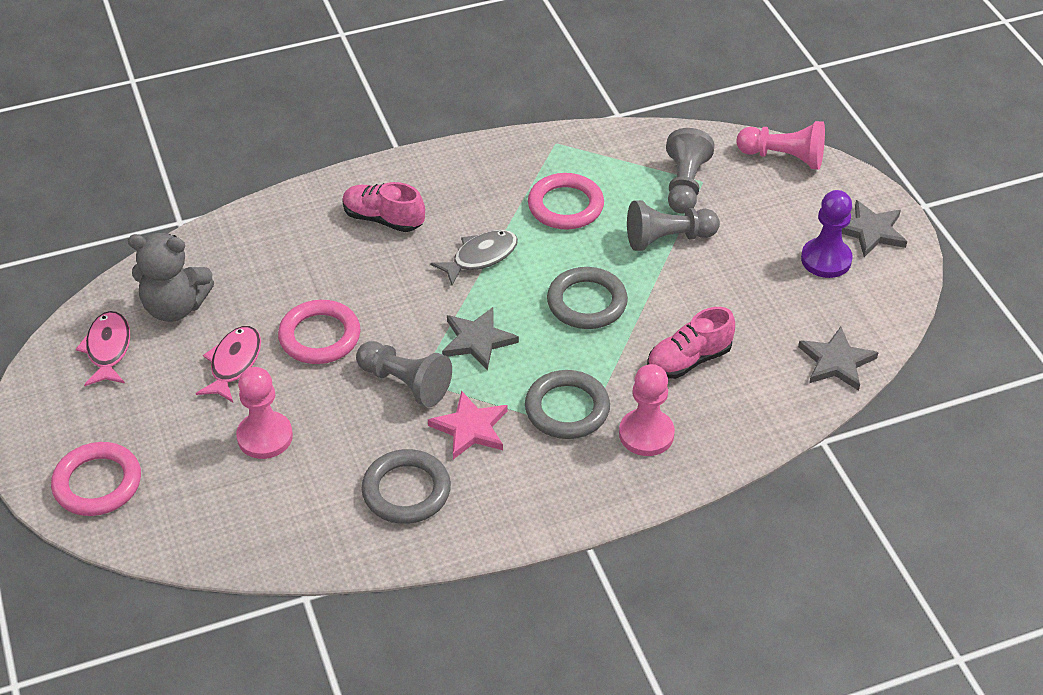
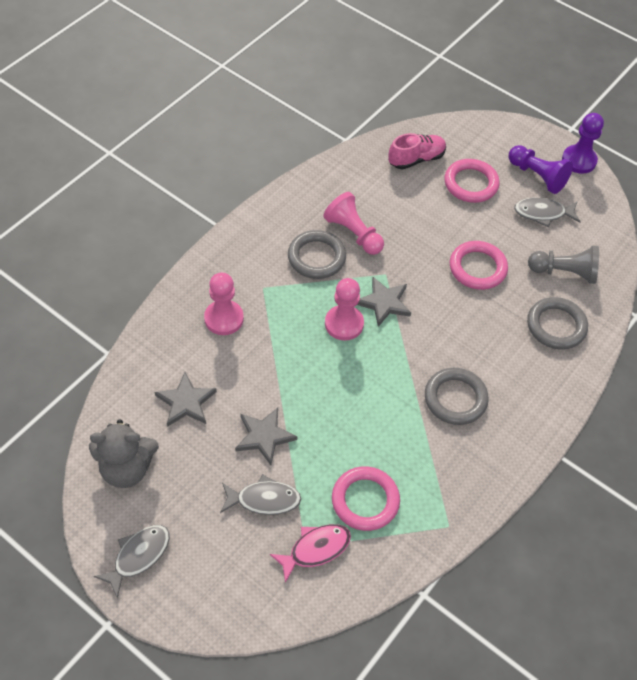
grey fish: 1 -> 3
grey pawn: 3 -> 1
pink fish: 2 -> 1
pink shoe: 2 -> 1
pink star: 1 -> 0
purple pawn: 1 -> 2

